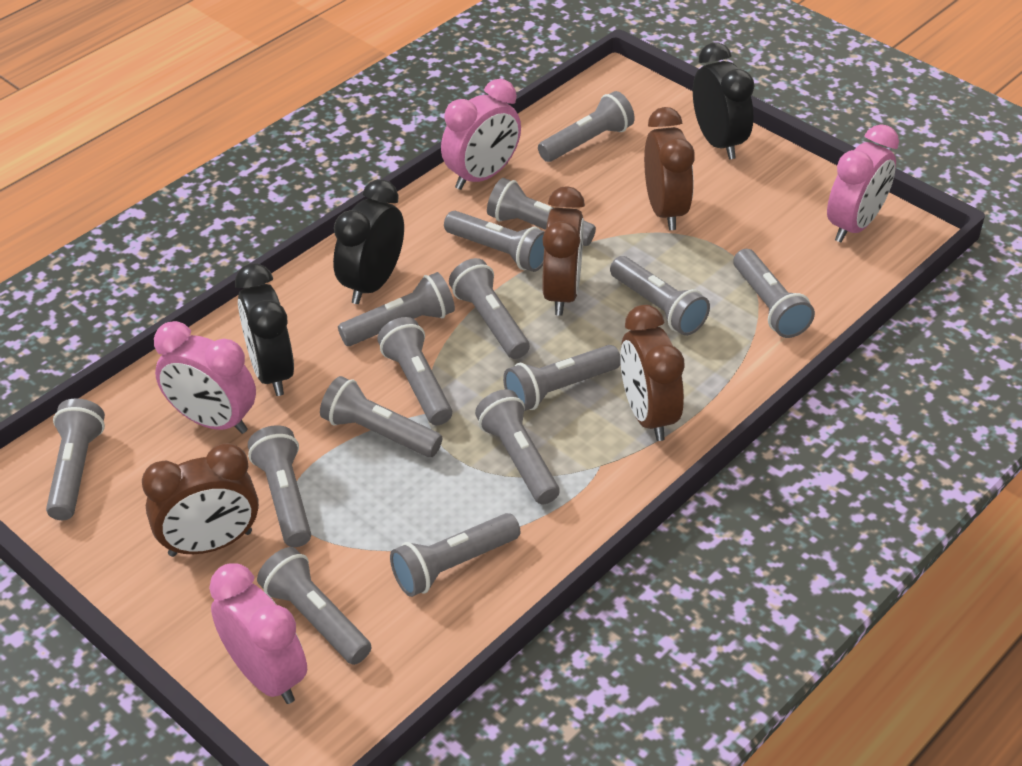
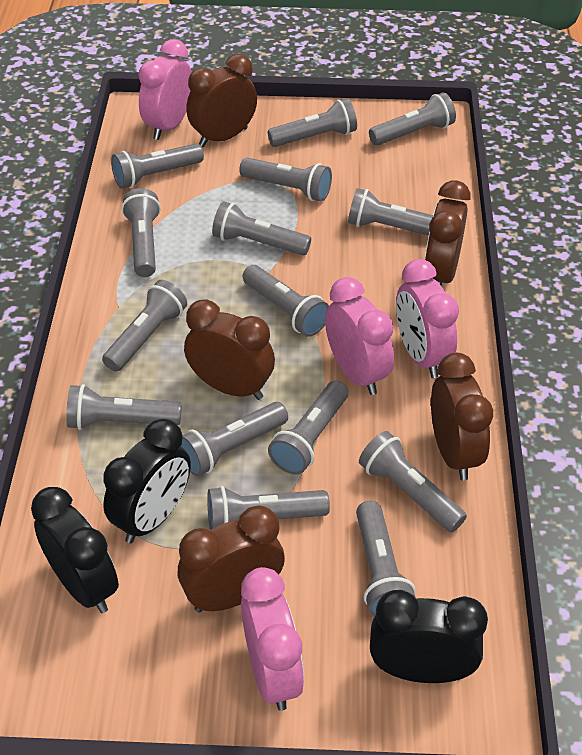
brown clock: 4 -> 5

